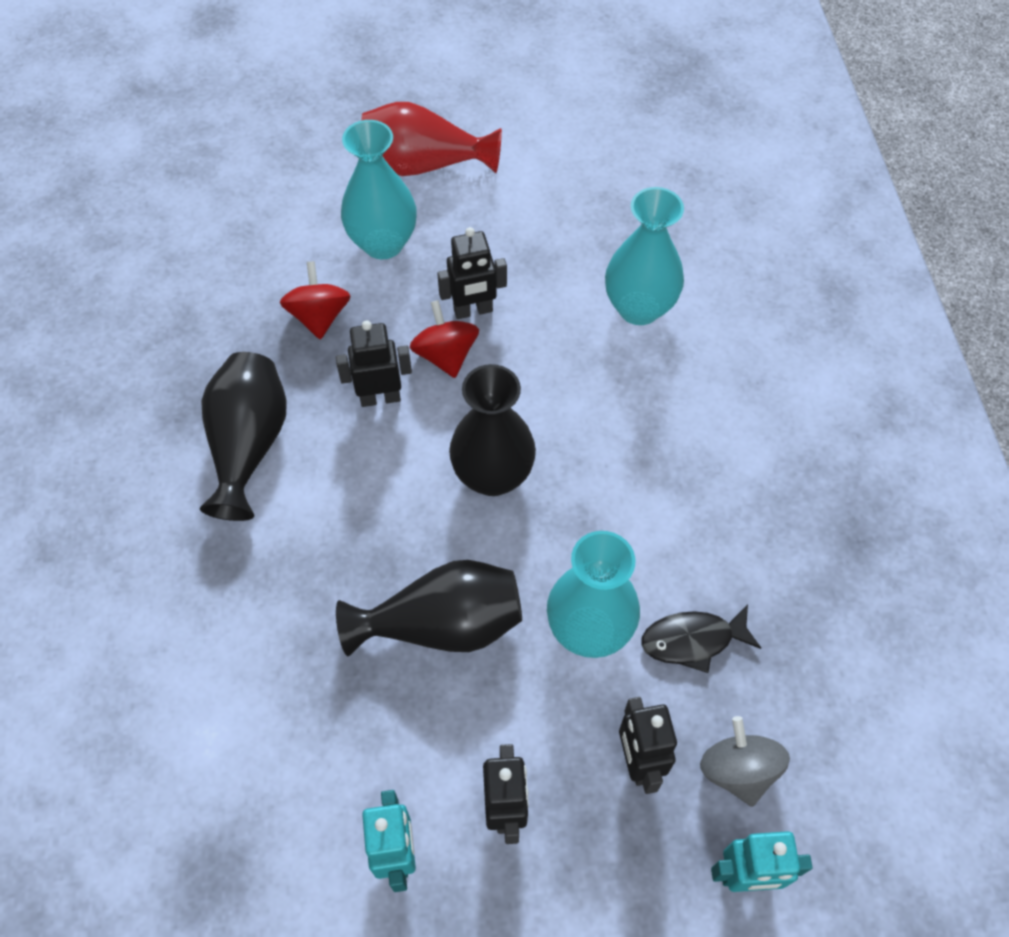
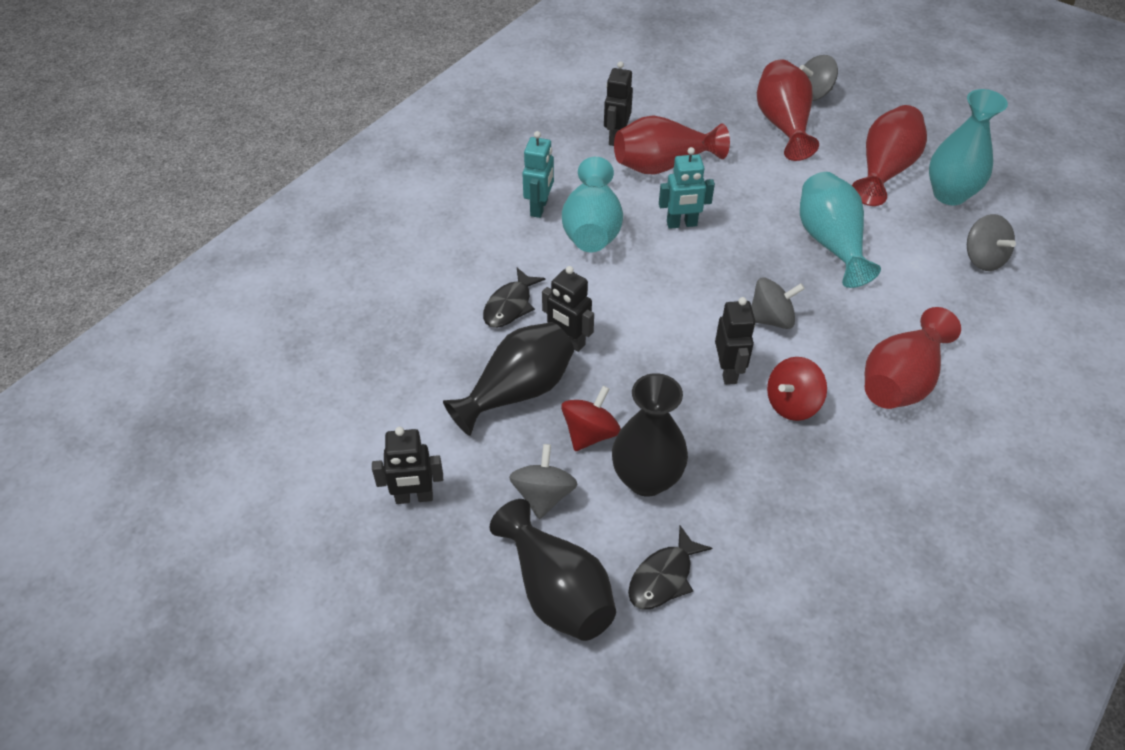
black fish: 1 -> 2
grey spinning top: 1 -> 4
red vase: 1 -> 4

